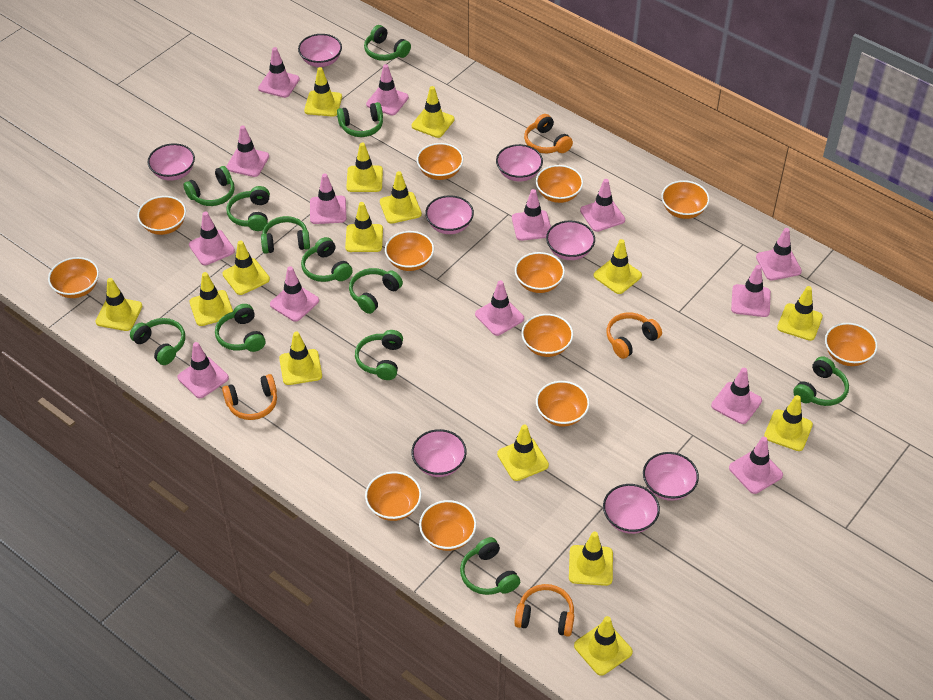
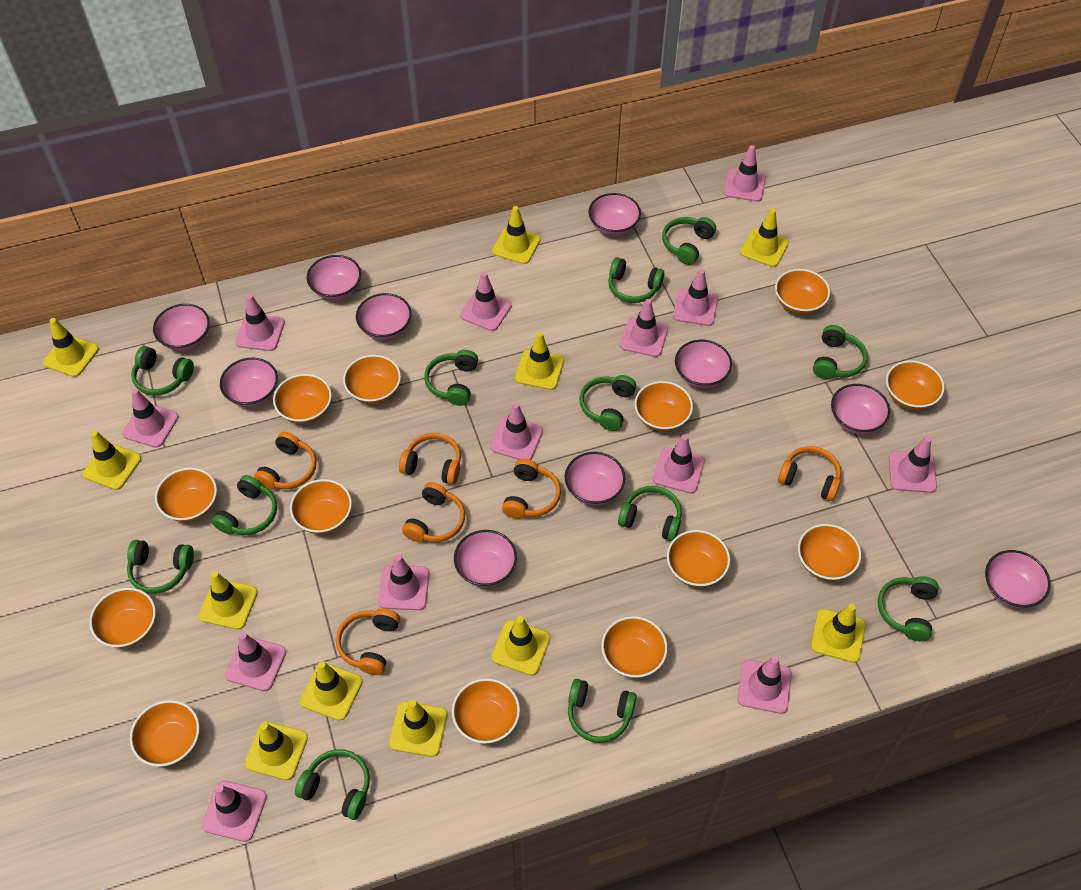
orange bowl: 12 -> 13
orange headphones: 4 -> 6
pink bowl: 8 -> 10
pink traffic cone: 14 -> 13
yellow traffic cone: 15 -> 11

